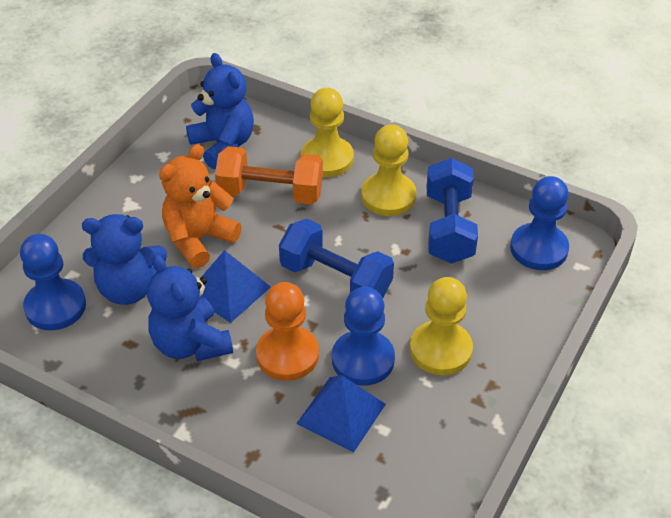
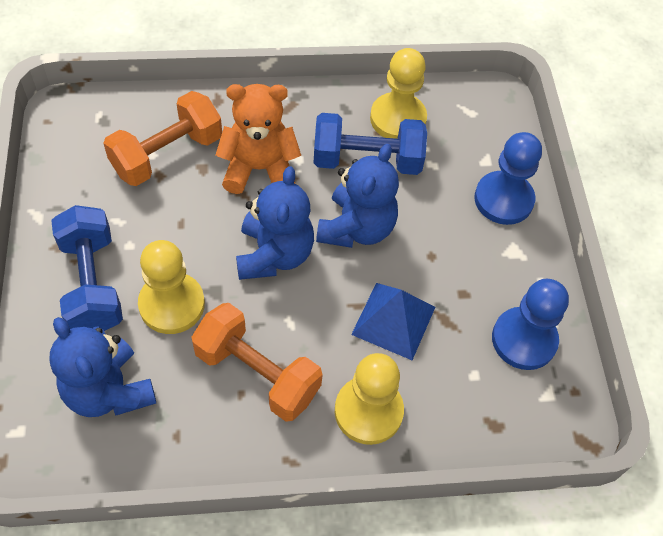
blue pawn: 3 -> 2
blue pyramid: 2 -> 1
orange dumbbell: 1 -> 2
orange pawn: 1 -> 0

